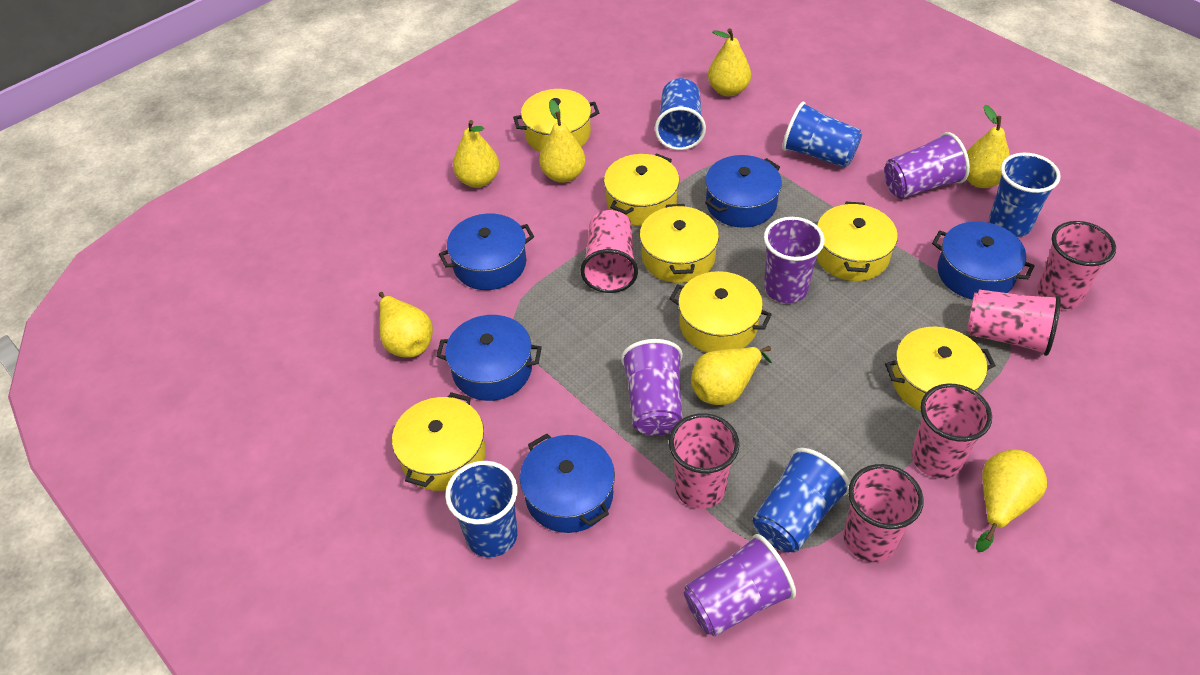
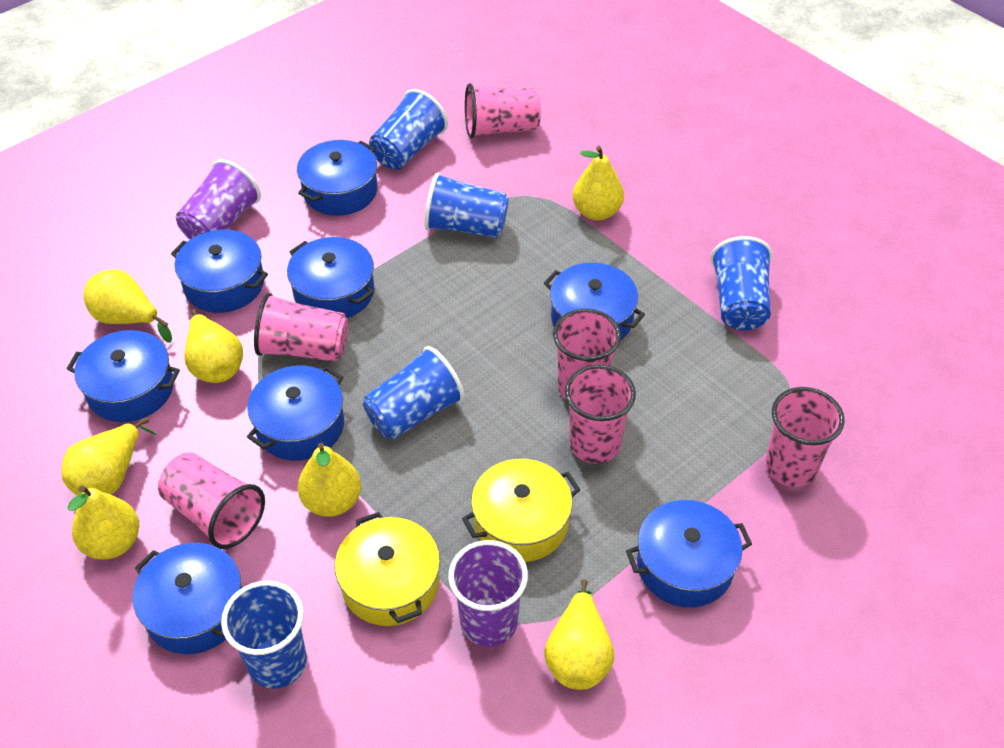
blue pot: 5 -> 8
purple cup: 4 -> 2
yellow pot: 7 -> 2

